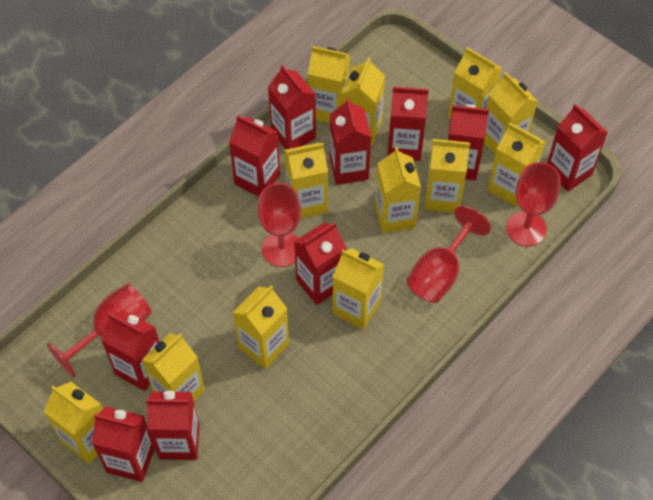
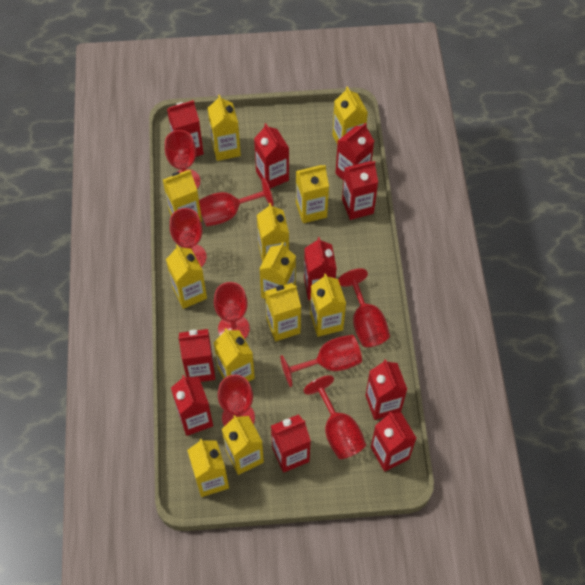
red goblet: 4 -> 8

